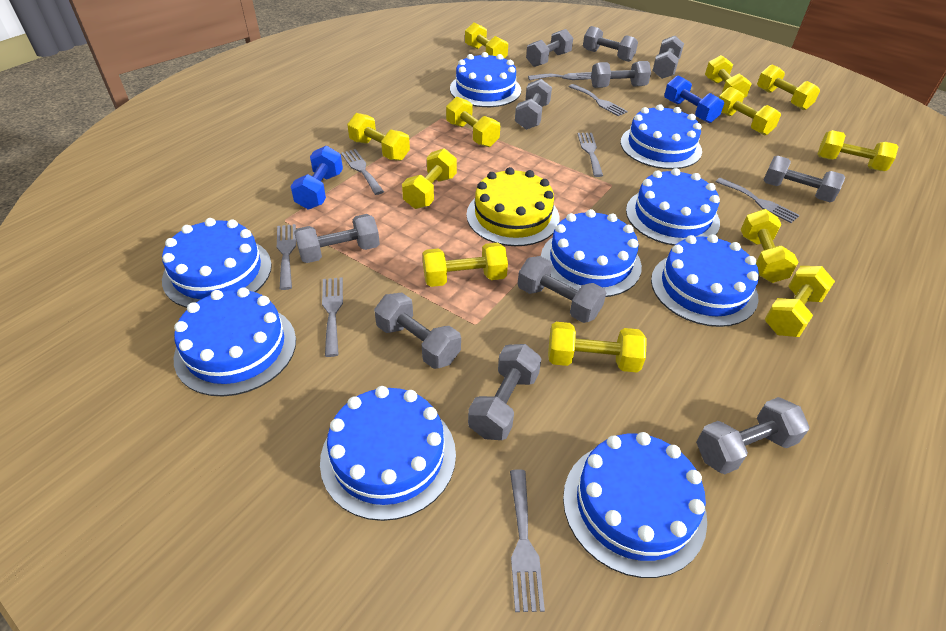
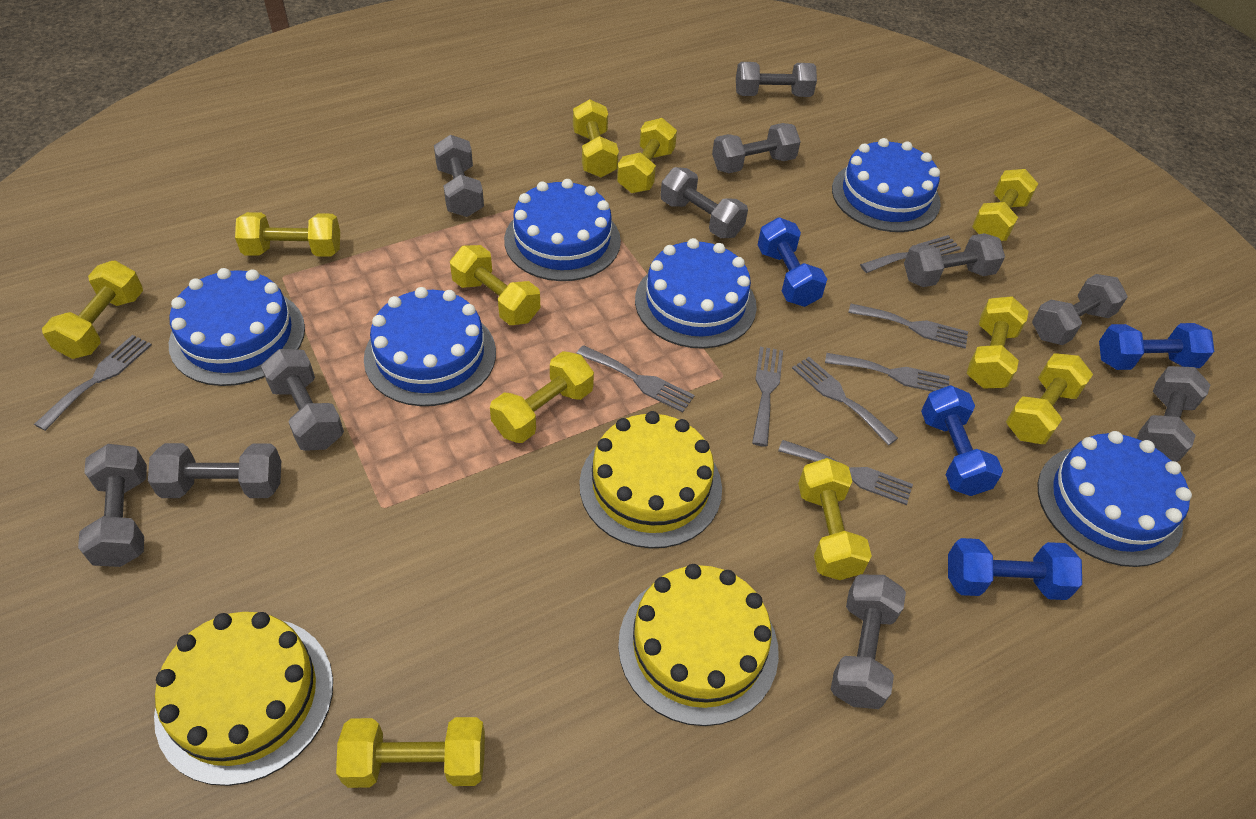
blue cake: 9 -> 6
blue dumbbell: 2 -> 4
yellow cake: 1 -> 3
yellow dumbbell: 12 -> 11

